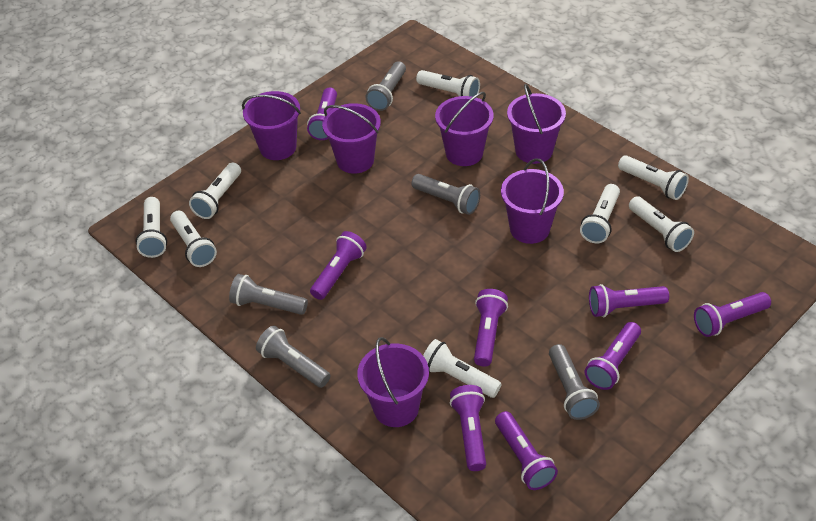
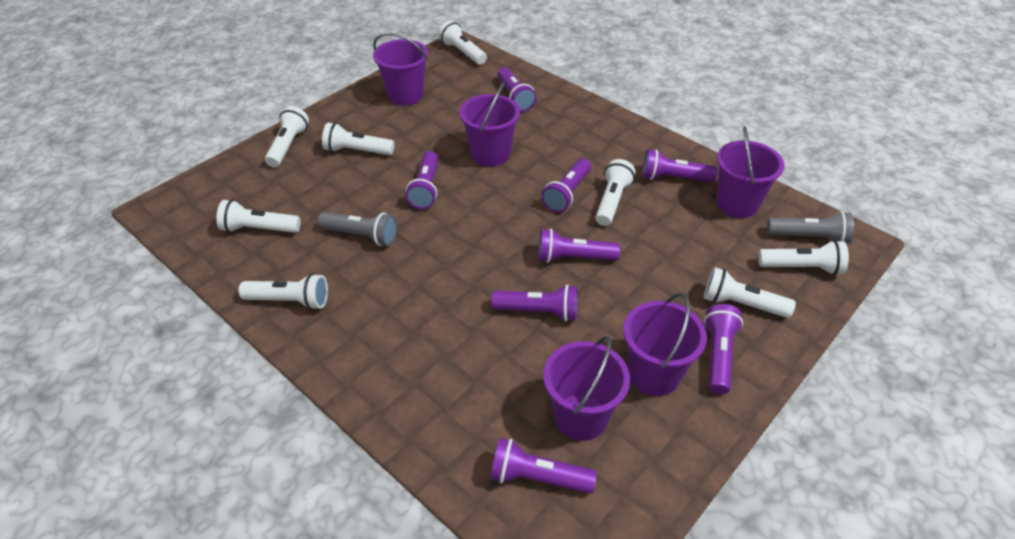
grey flashlight: 5 -> 2
purple bucket: 6 -> 5

